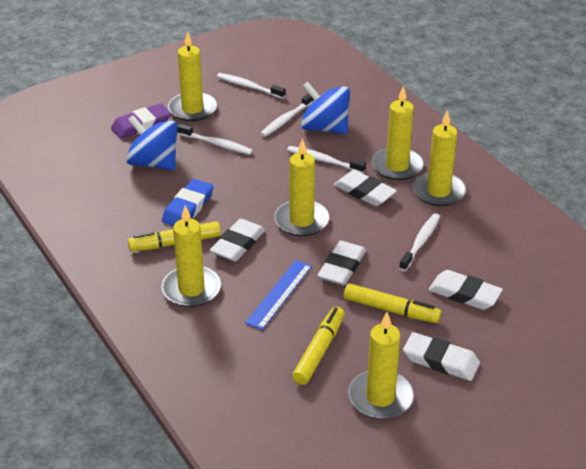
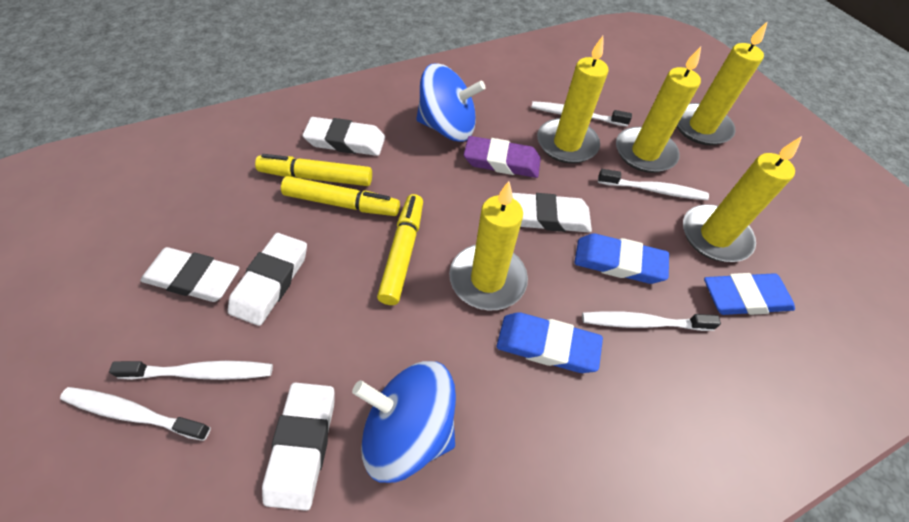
blue eraser: 1 -> 3
blue ruler: 1 -> 0
yellow candle: 6 -> 5

